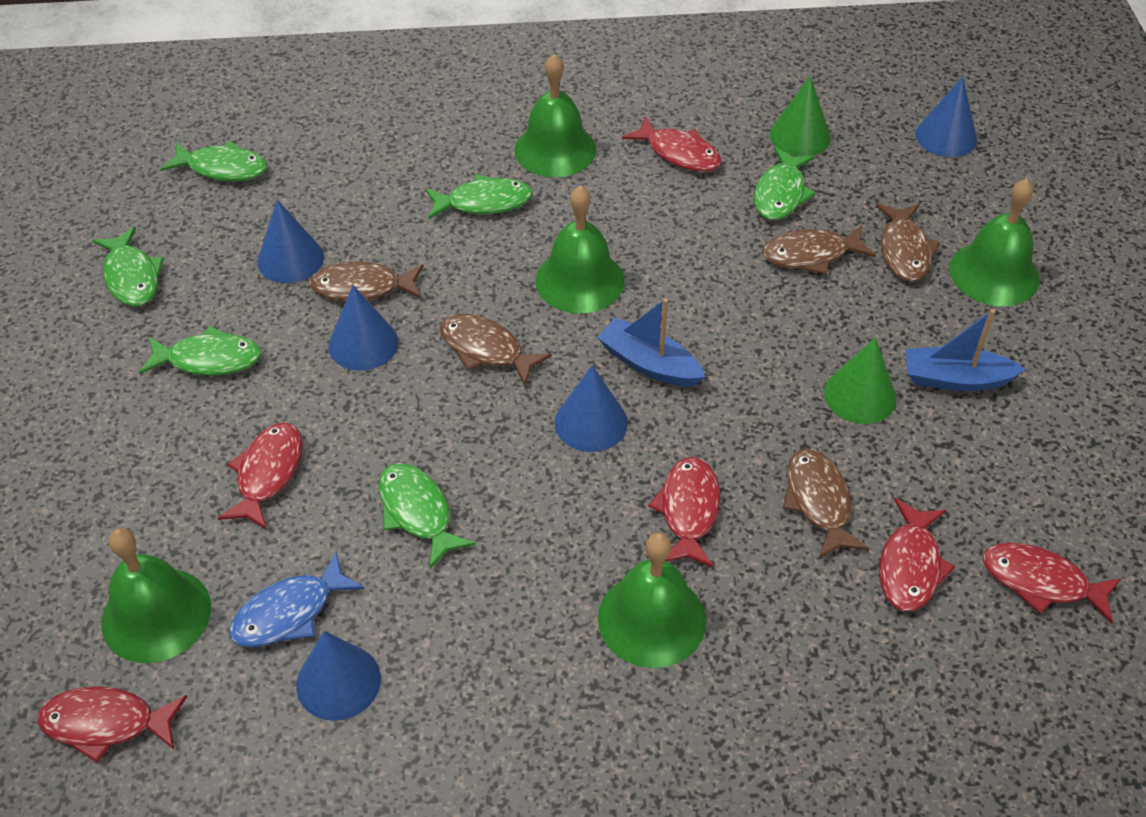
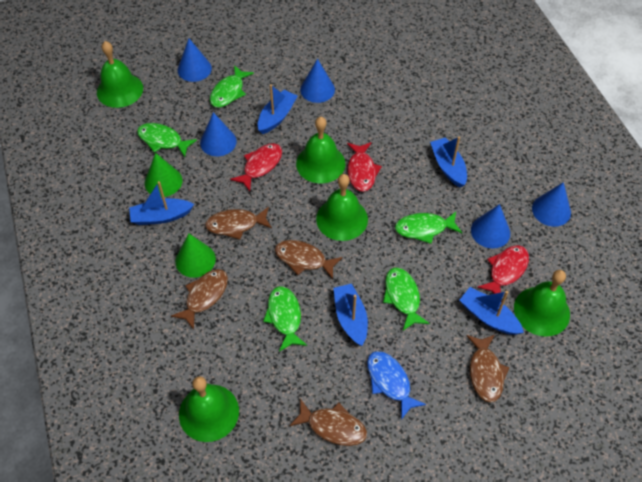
blue boat: 2 -> 5
green fish: 6 -> 5
red fish: 6 -> 3

